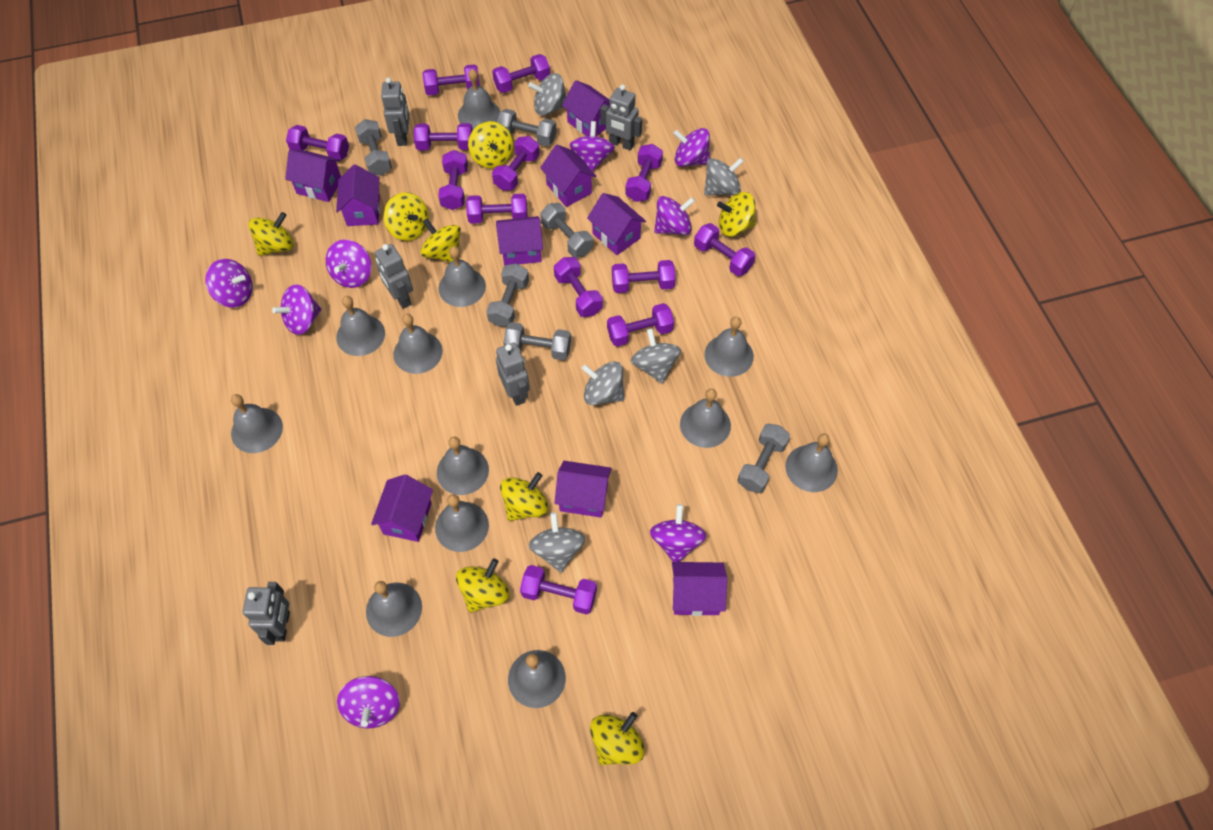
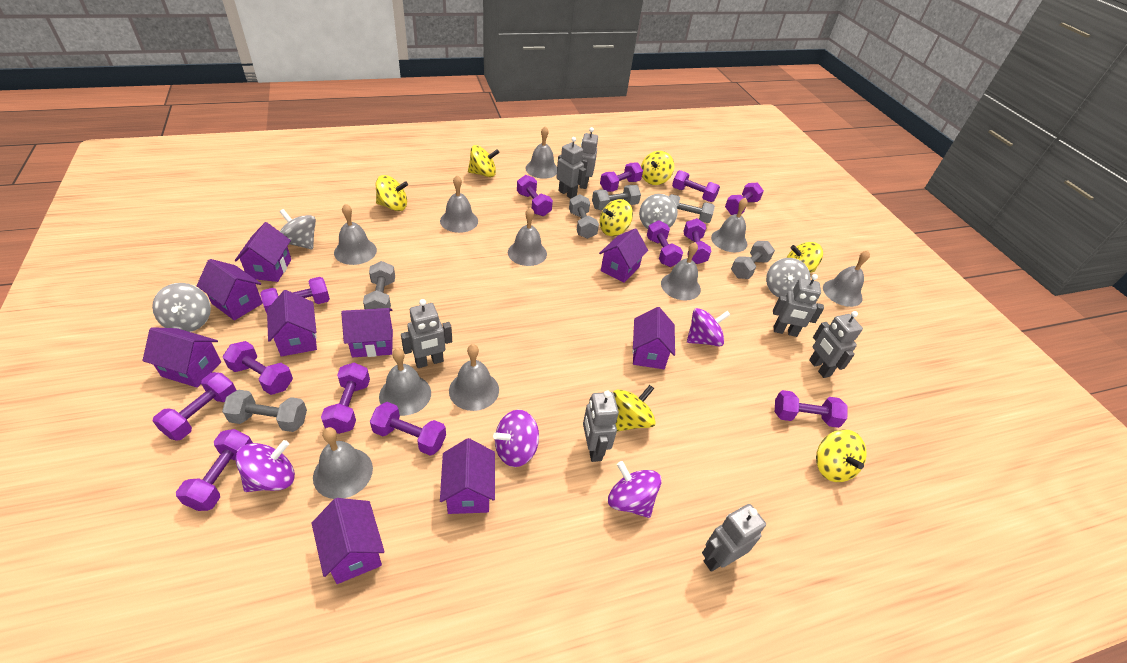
grey bell: 12 -> 10
grey robot: 5 -> 7
grey spinning top: 5 -> 4
purple spinning top: 8 -> 4
yellow spinning top: 8 -> 7

